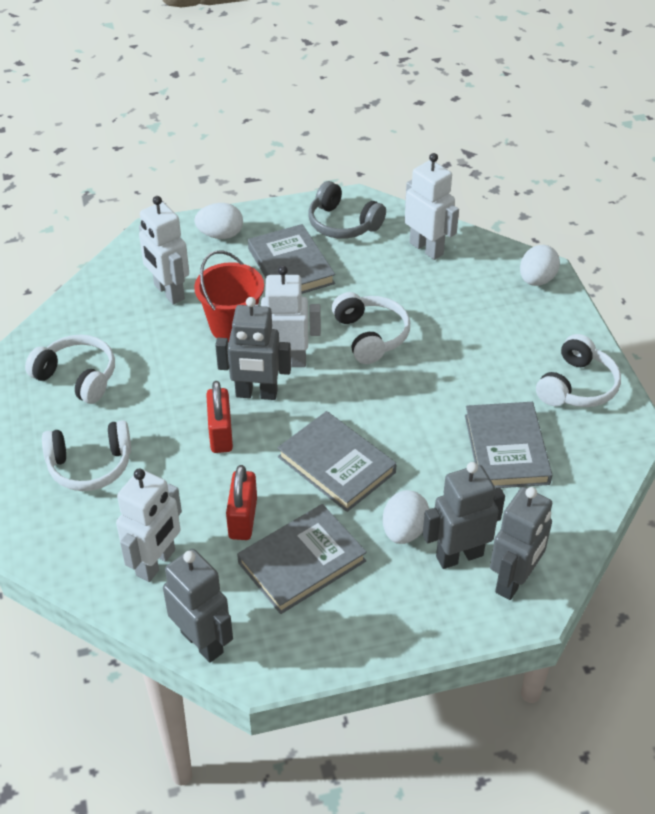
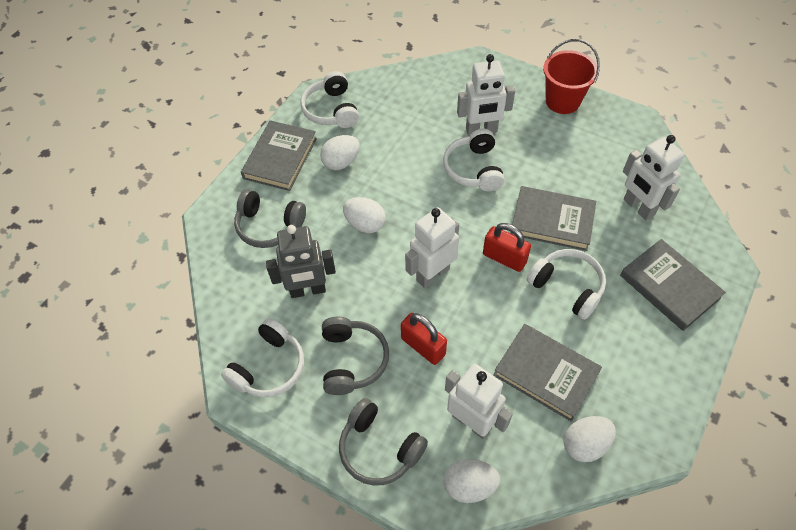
grey headphones: 1 -> 3
grey robot: 4 -> 1
white egg: 3 -> 4

